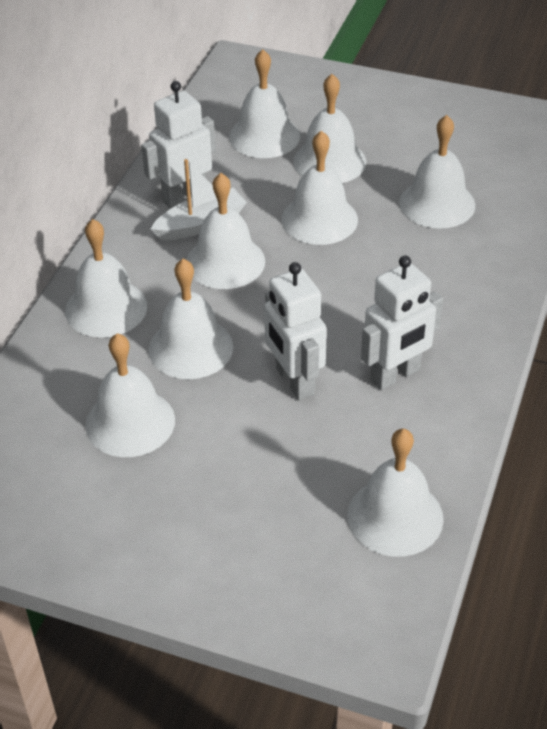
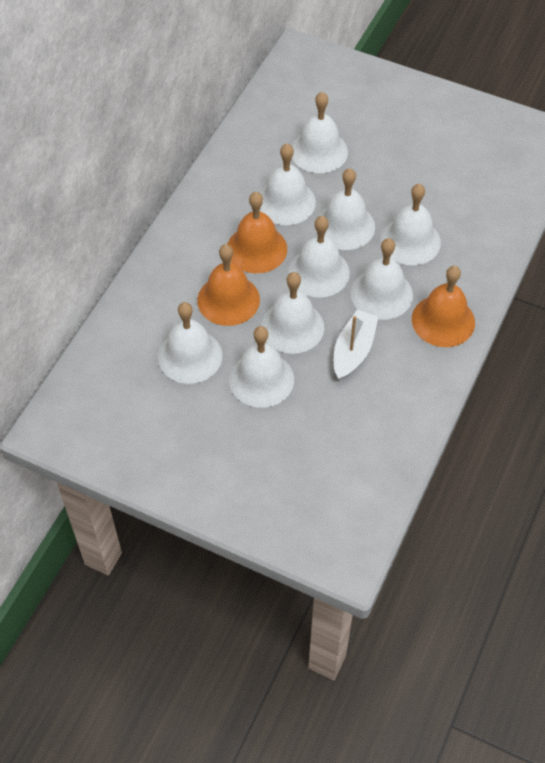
orange bell: 0 -> 3
white robot: 3 -> 0

